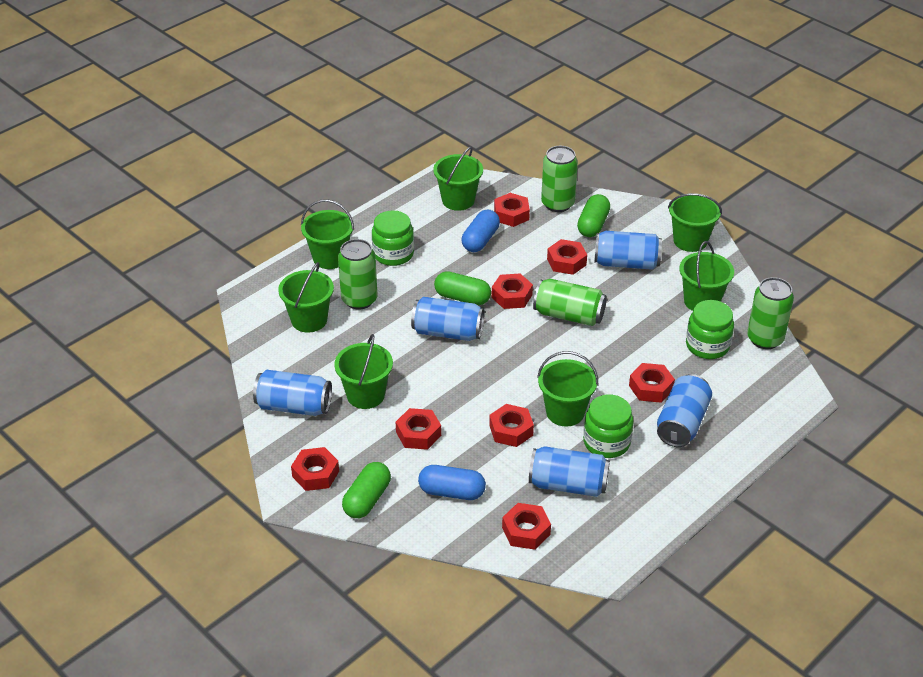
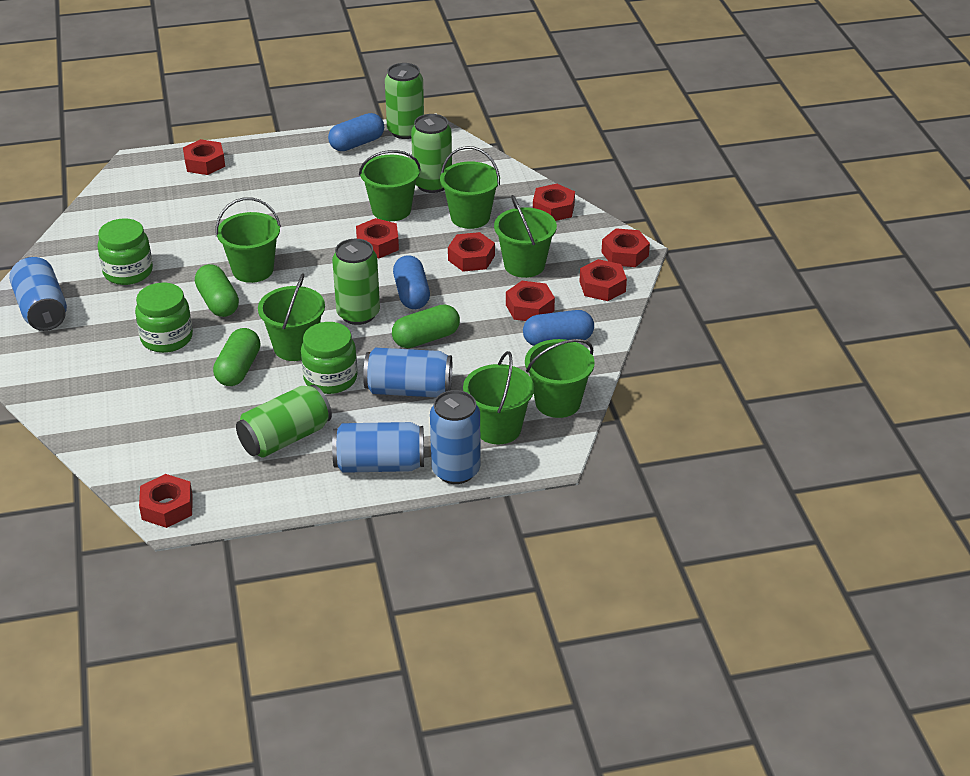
blue can: 5 -> 4
blue capsule: 2 -> 3

